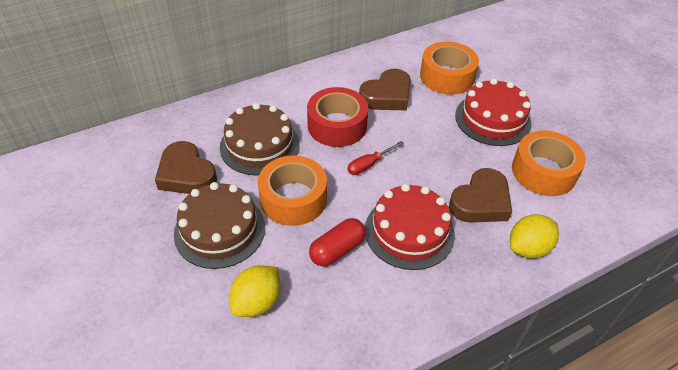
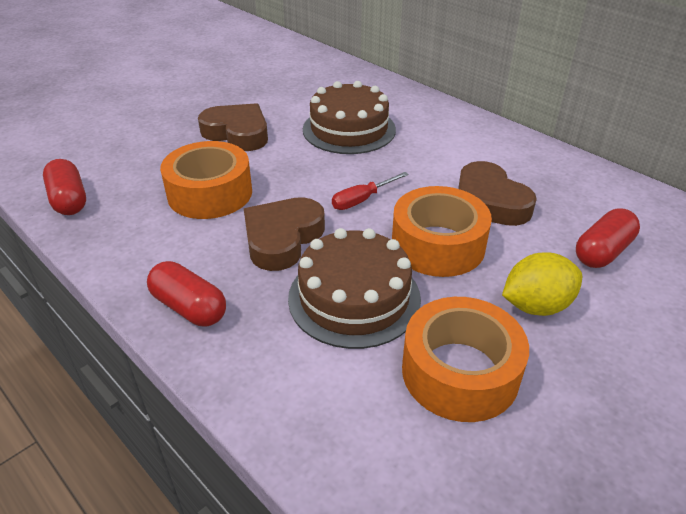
red cake: 2 -> 0
red capsule: 1 -> 3
red tape: 1 -> 0
yellow lemon: 2 -> 1

